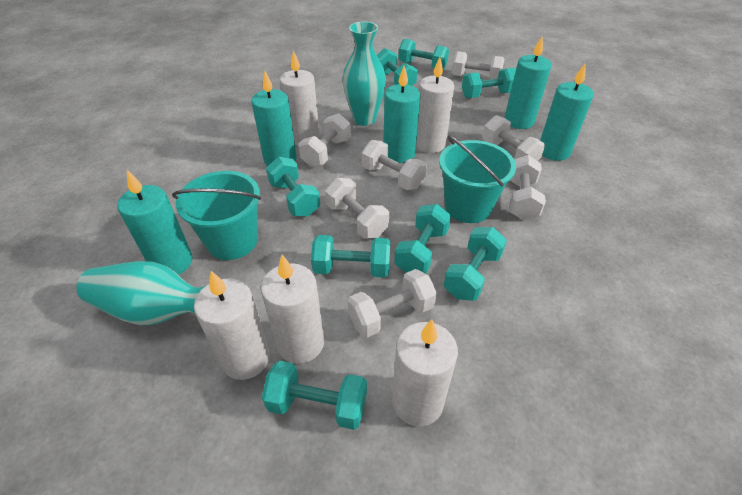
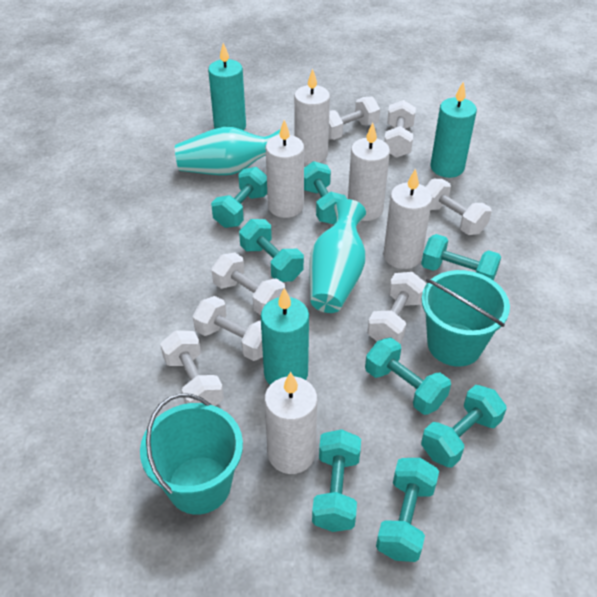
turquoise candle: 5 -> 3

